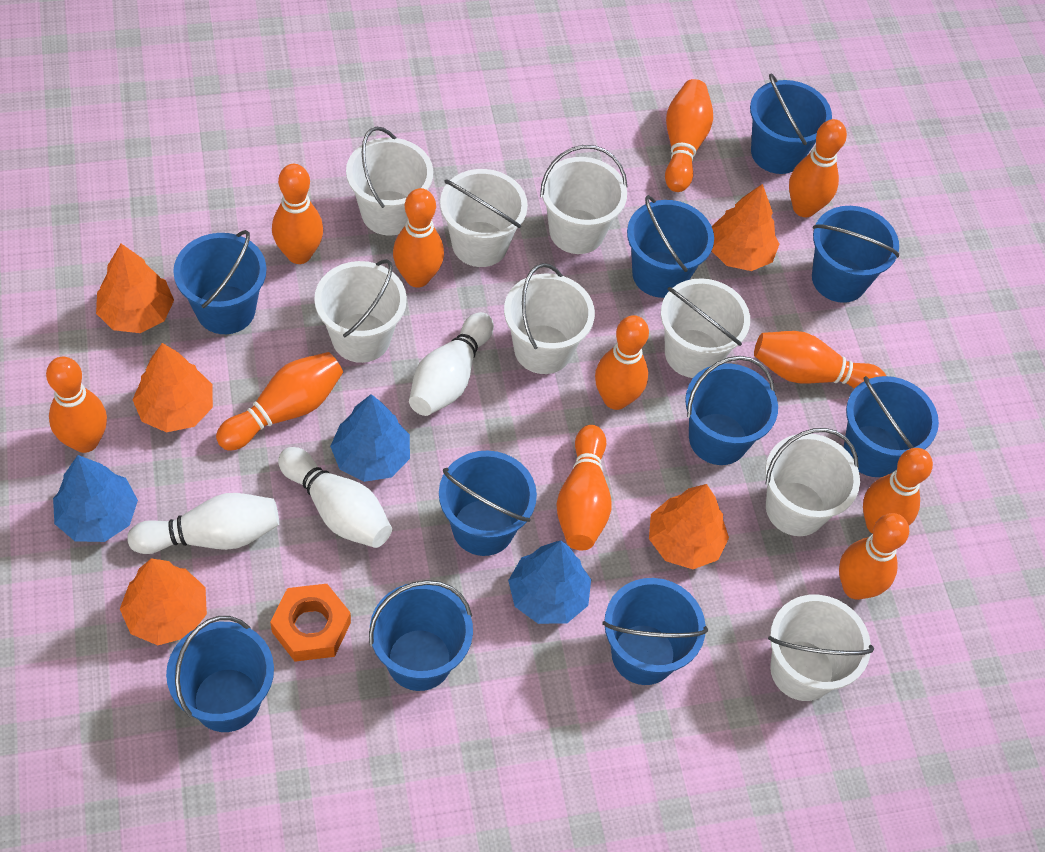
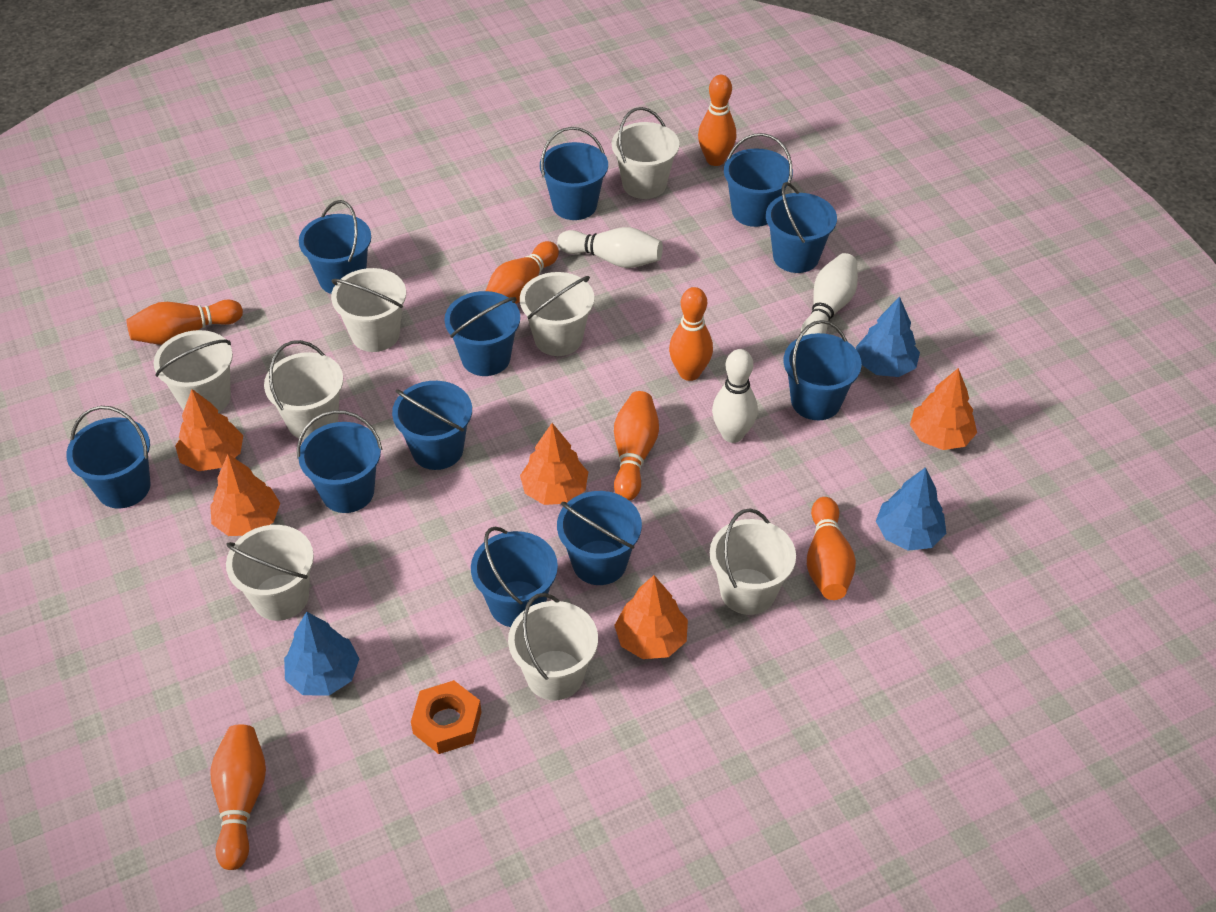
blue bucket: 10 -> 11
orange bowling pin: 11 -> 7

